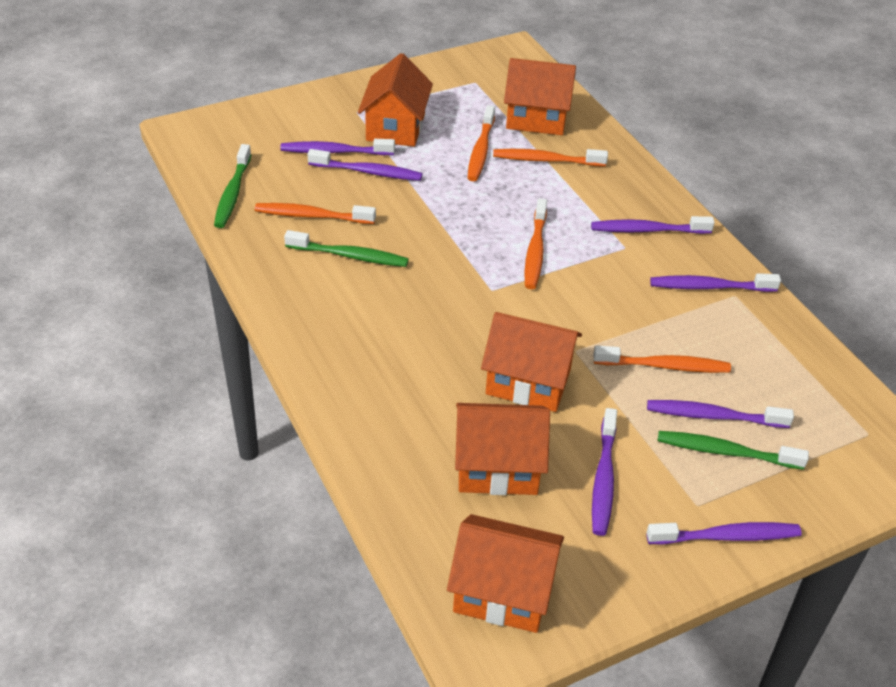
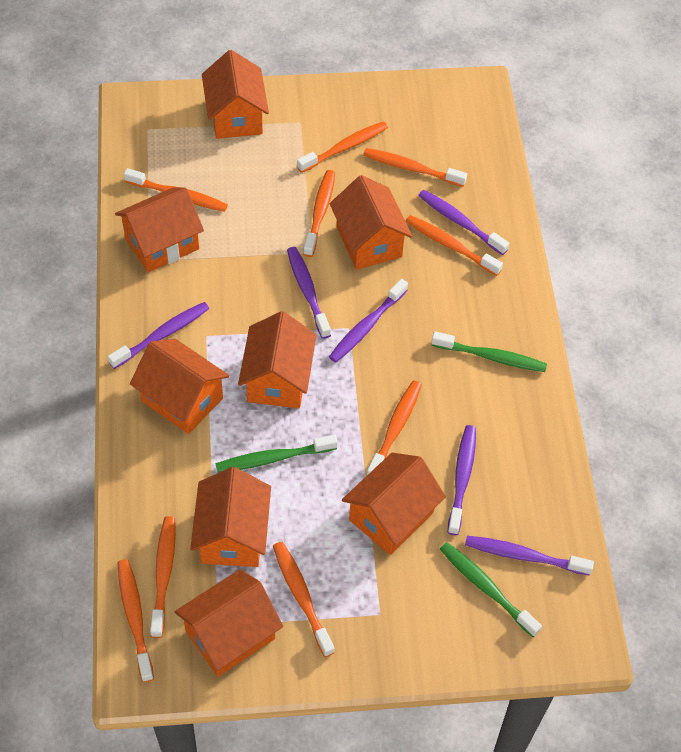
orange house: 5 -> 8
orange toothbrush: 5 -> 9
purple toothbrush: 7 -> 6

